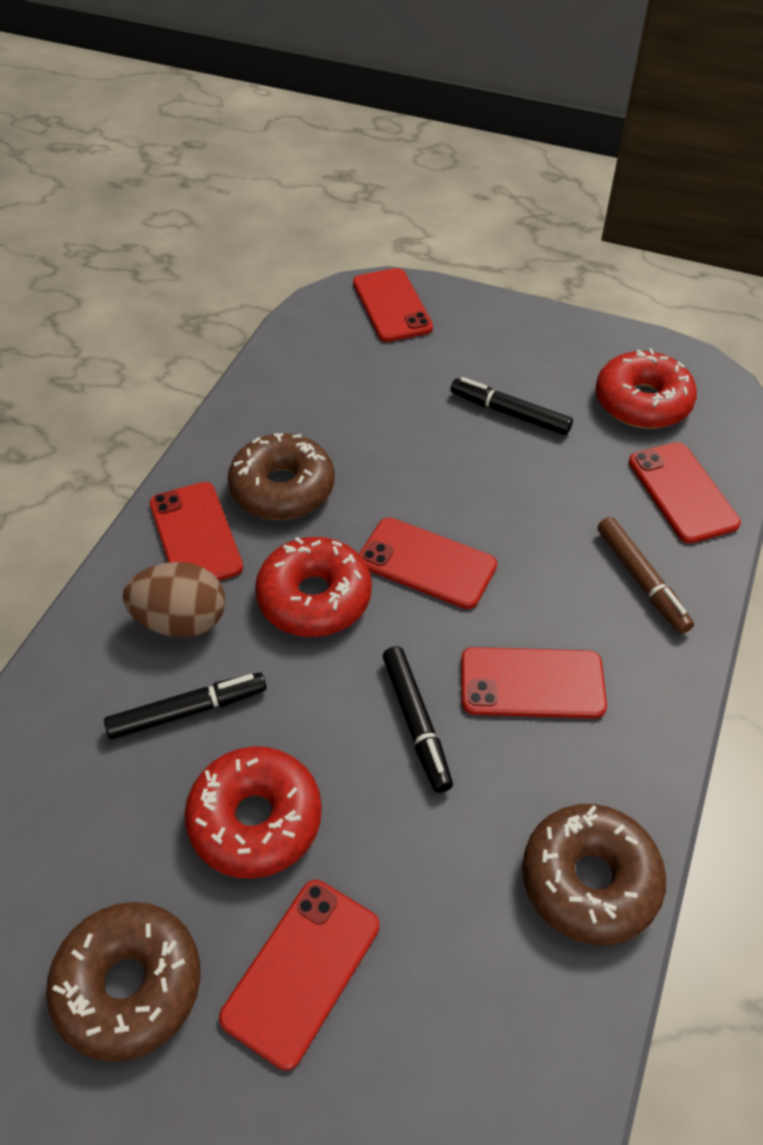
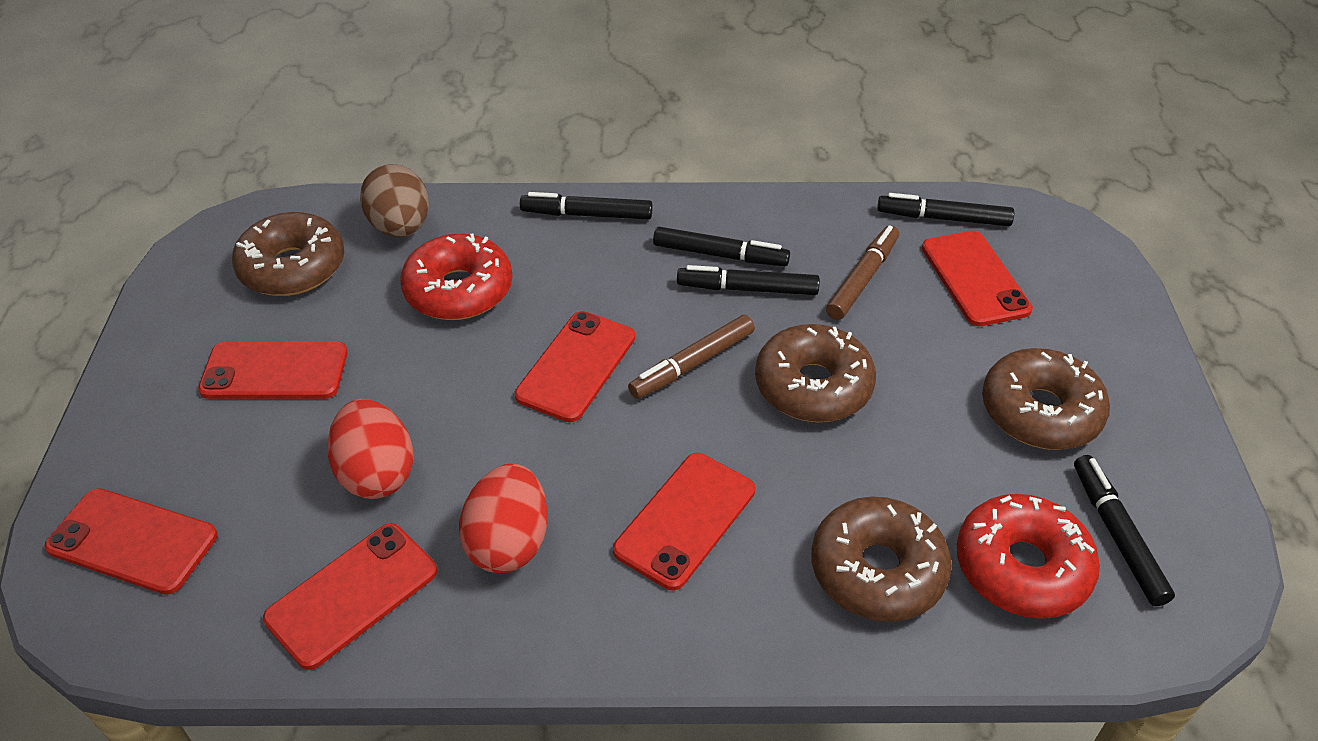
black marker: 3 -> 5
brown donut: 3 -> 4
brown marker: 1 -> 2
red donut: 3 -> 2
red egg: 0 -> 2

